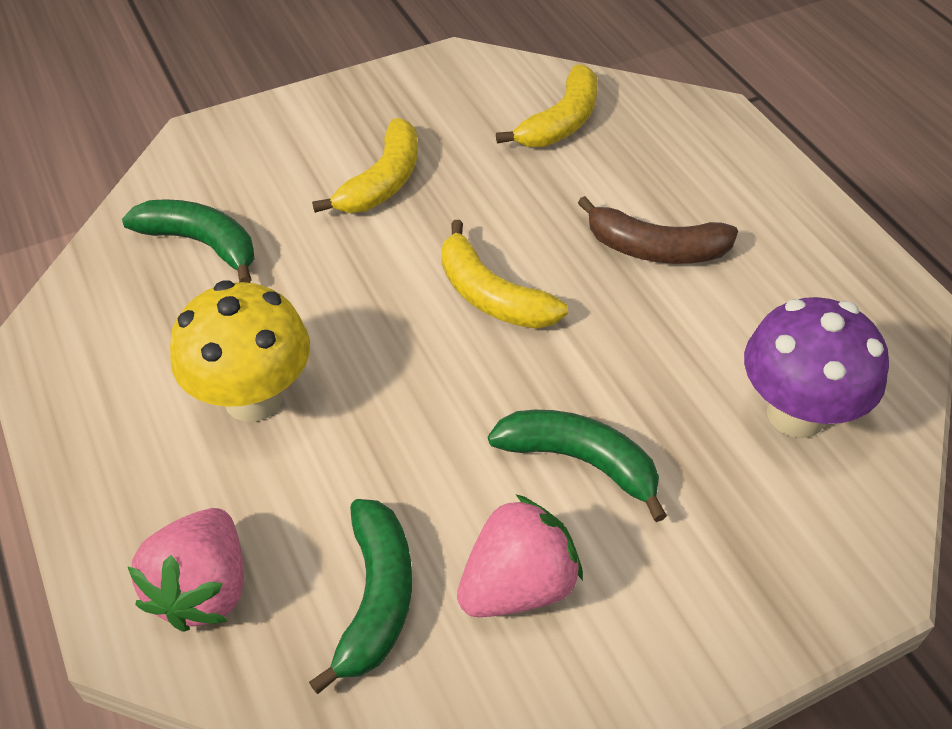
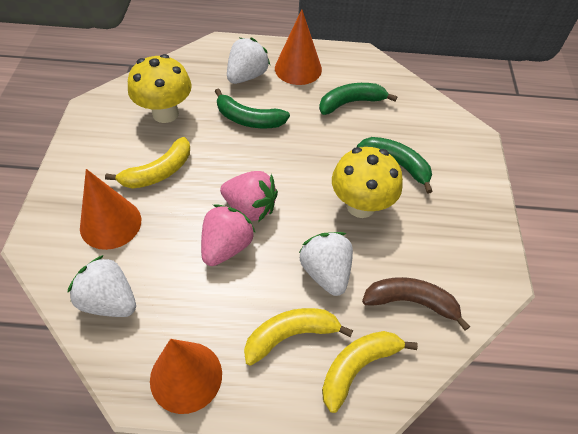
orange cone: 0 -> 3
purple mushroom: 1 -> 0
white strawberry: 0 -> 3
yellow mushroom: 1 -> 2

